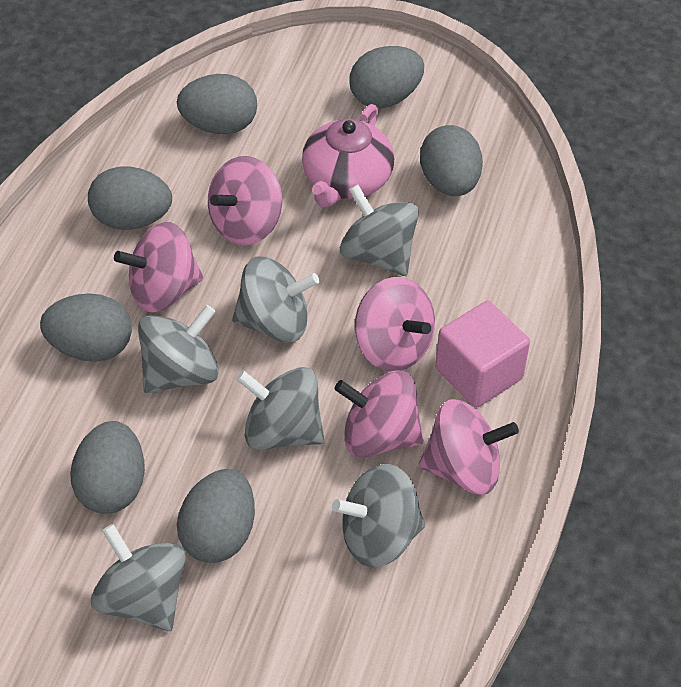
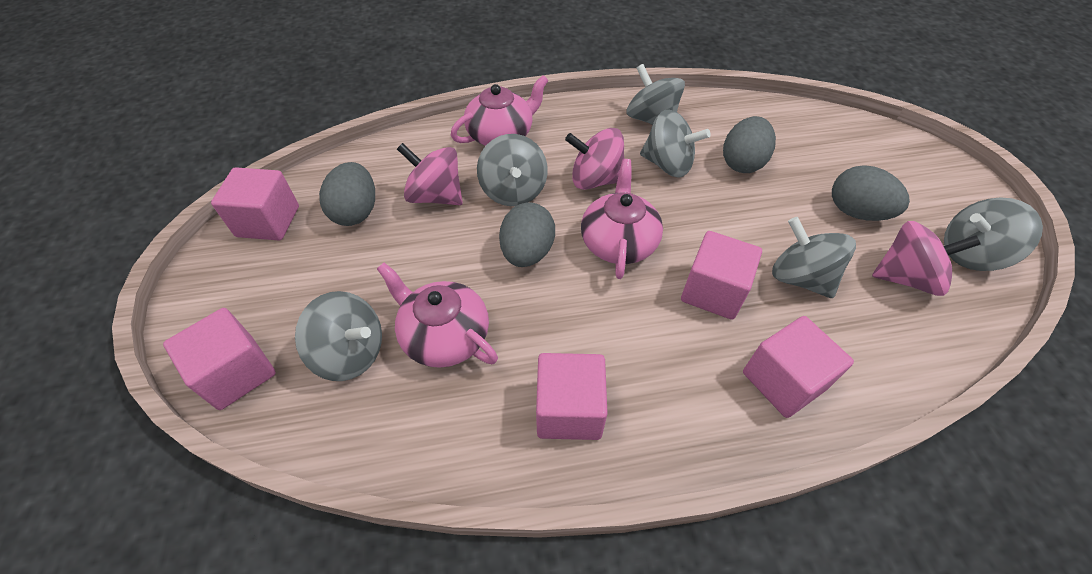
grey egg: 7 -> 4
pink cube: 1 -> 5
pink spinning top: 5 -> 3
pink teapot: 1 -> 3

